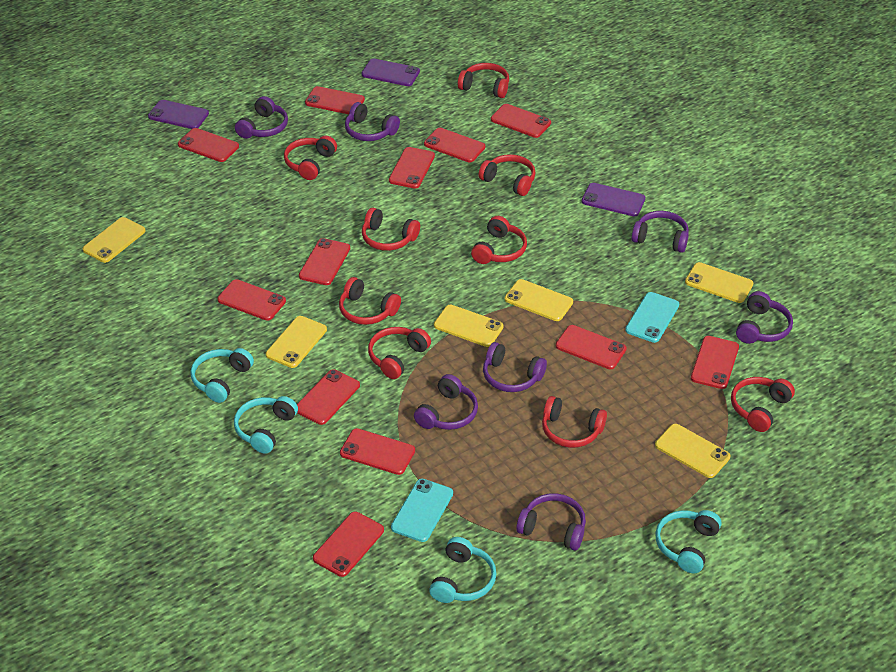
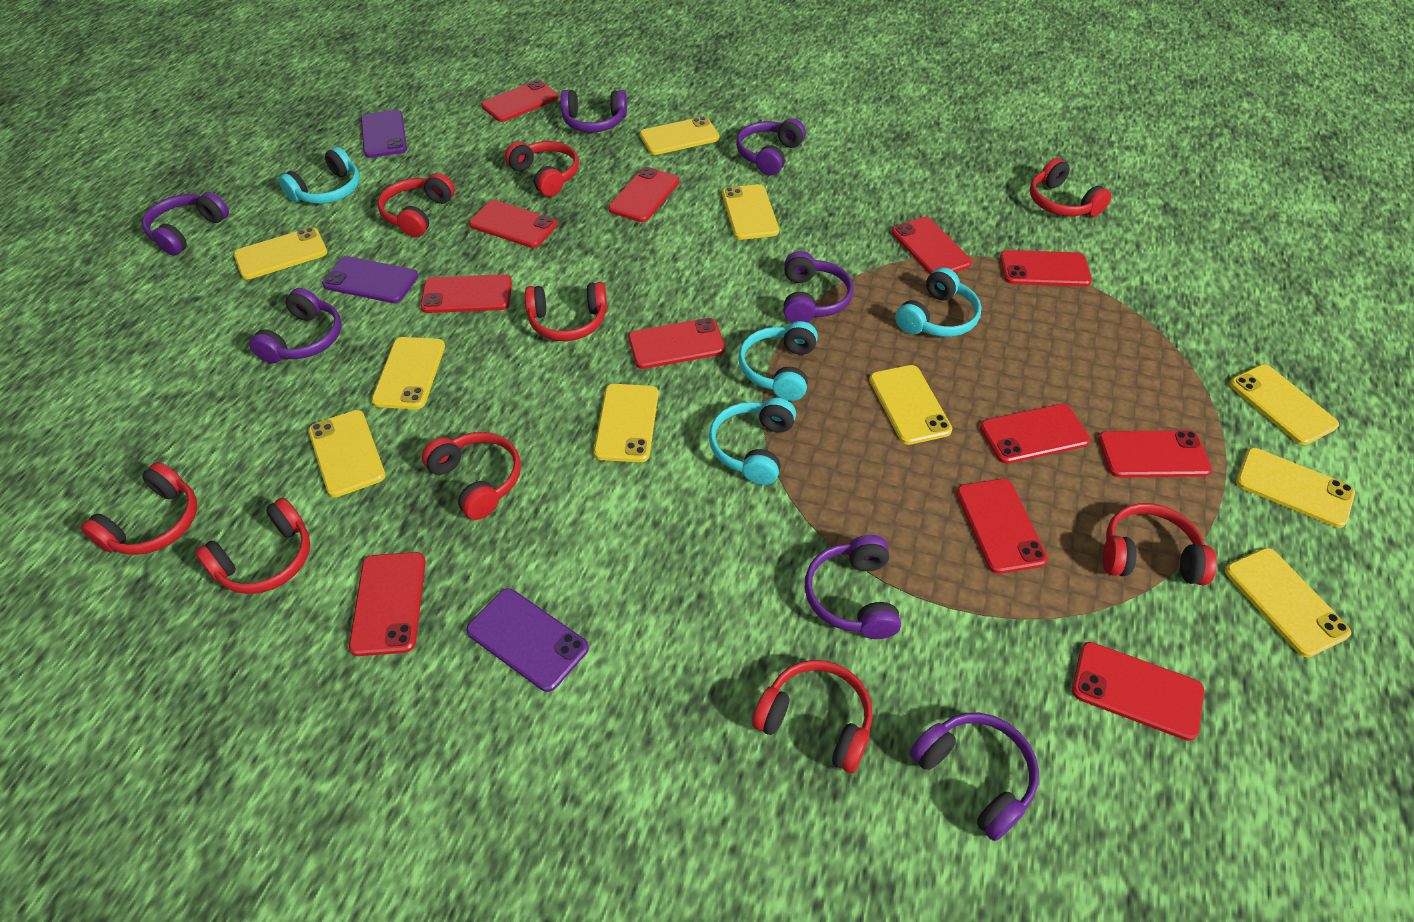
turquoise phone: 2 -> 0
yellow phone: 6 -> 10

